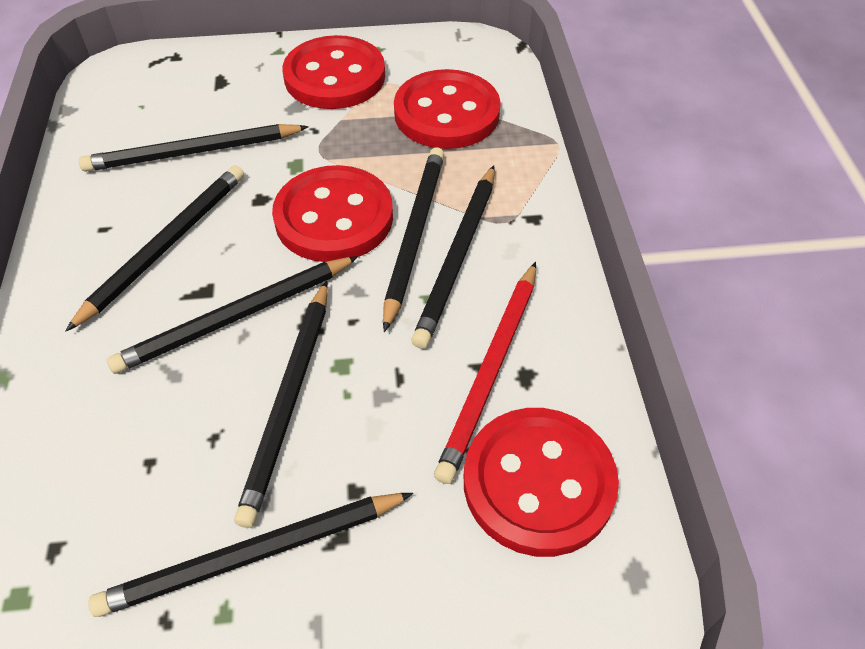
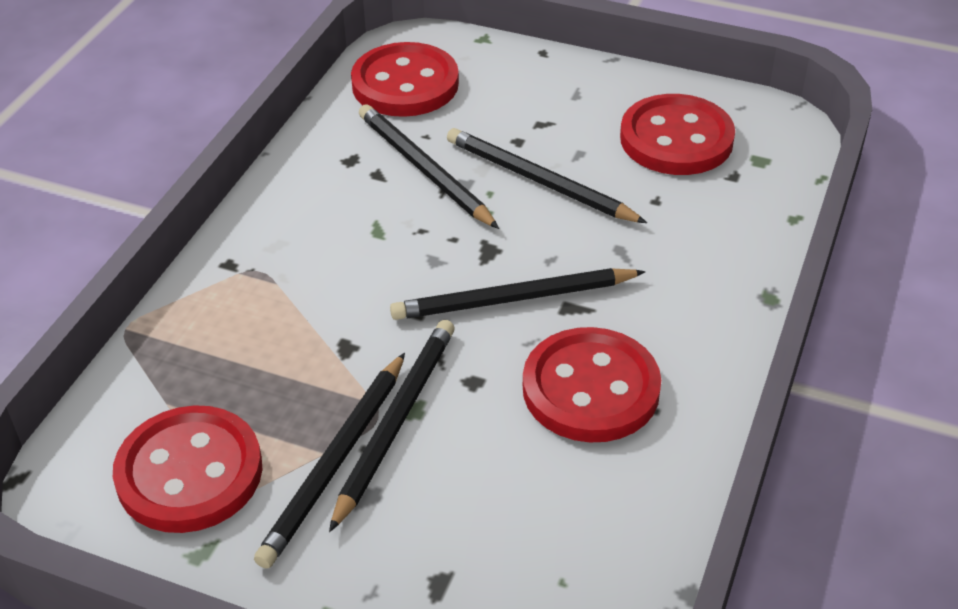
black pencil: 7 -> 5
red pencil: 1 -> 0

